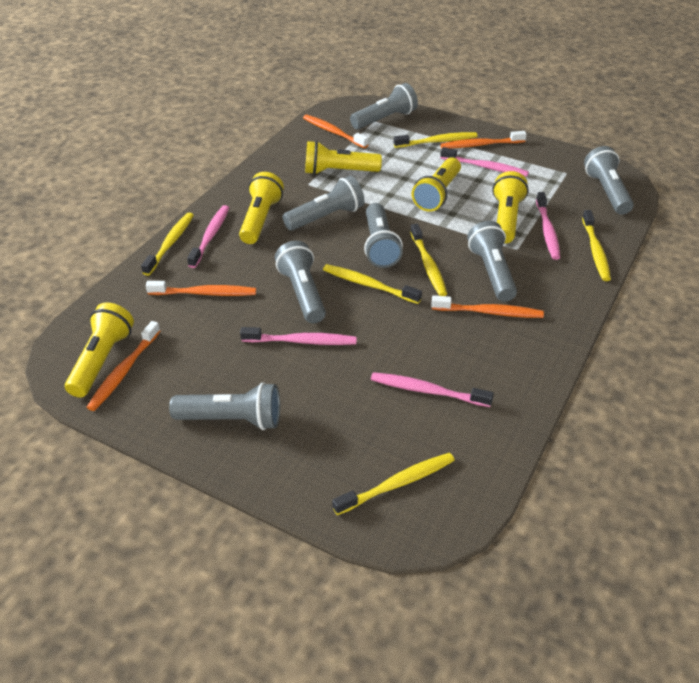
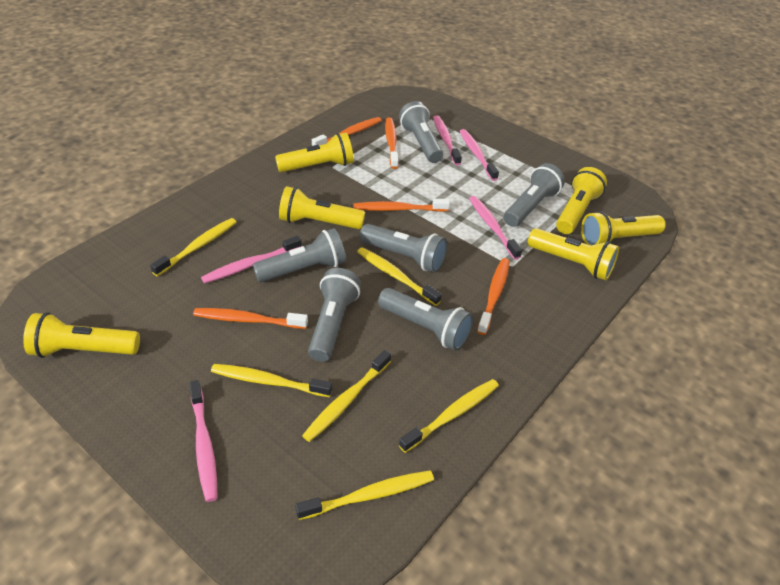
grey flashlight: 7 -> 6
yellow flashlight: 5 -> 6

